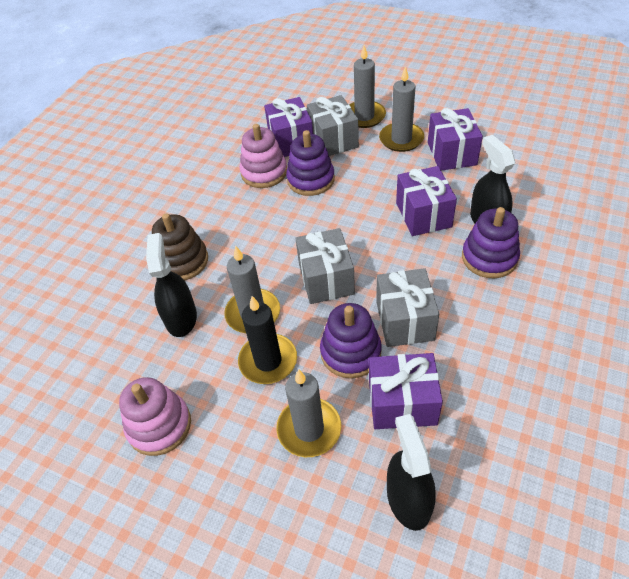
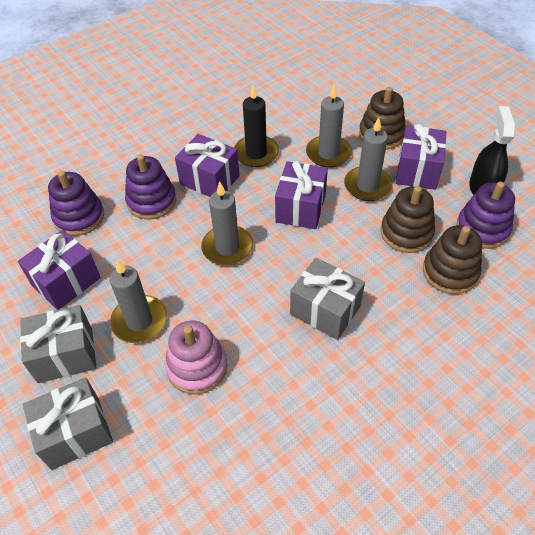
black spray bottle: 3 -> 1
brown stacking toy: 1 -> 3
pink stacking toy: 2 -> 1

